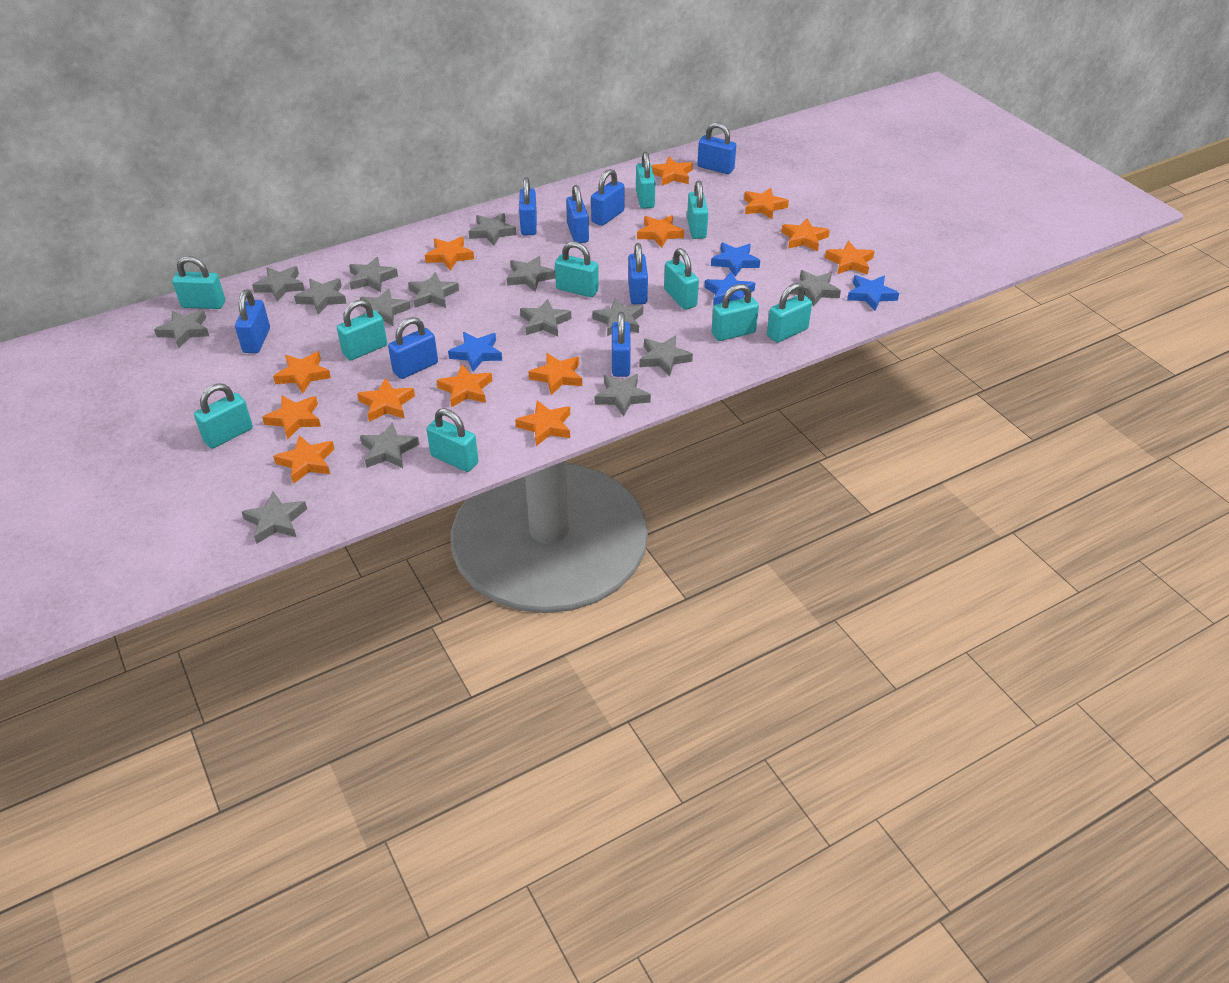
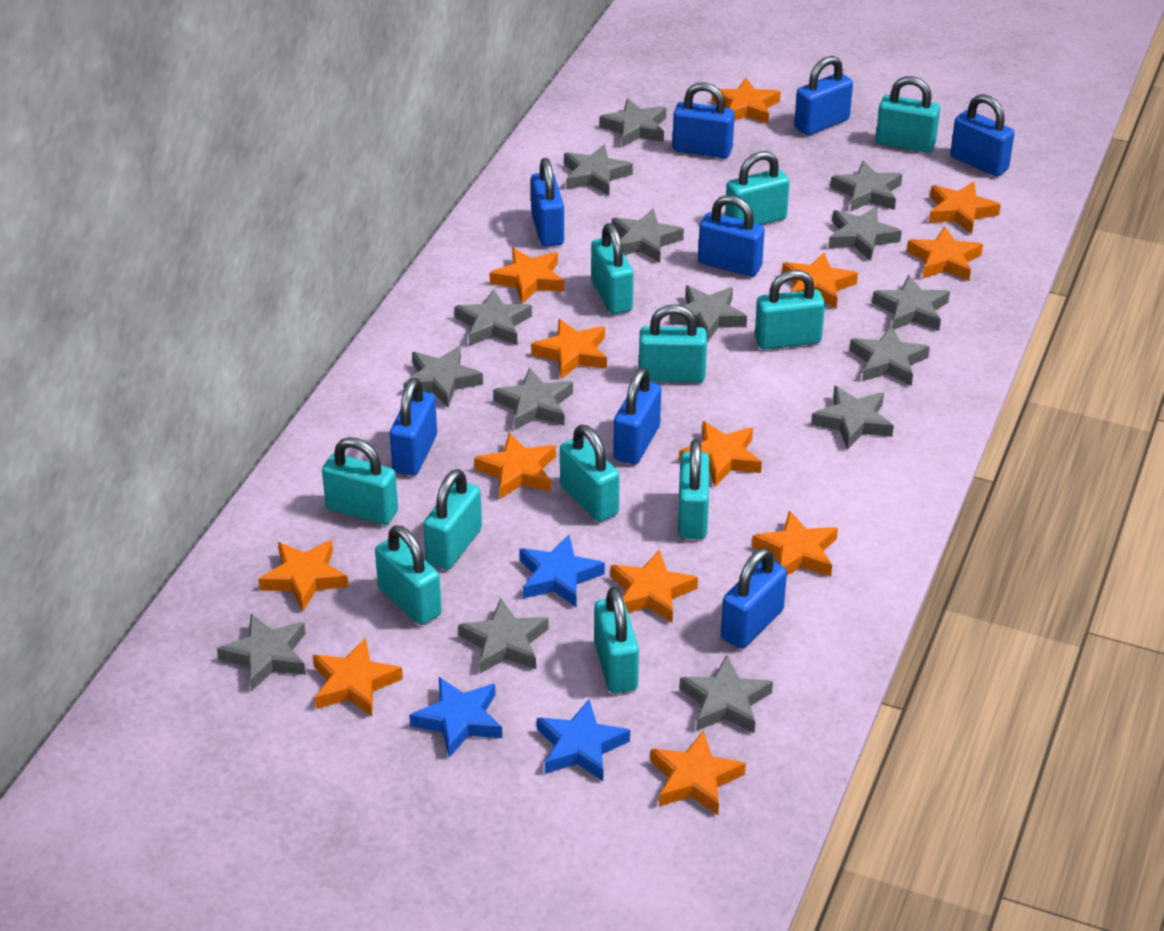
blue star: 4 -> 3
turquoise padlock: 10 -> 11

